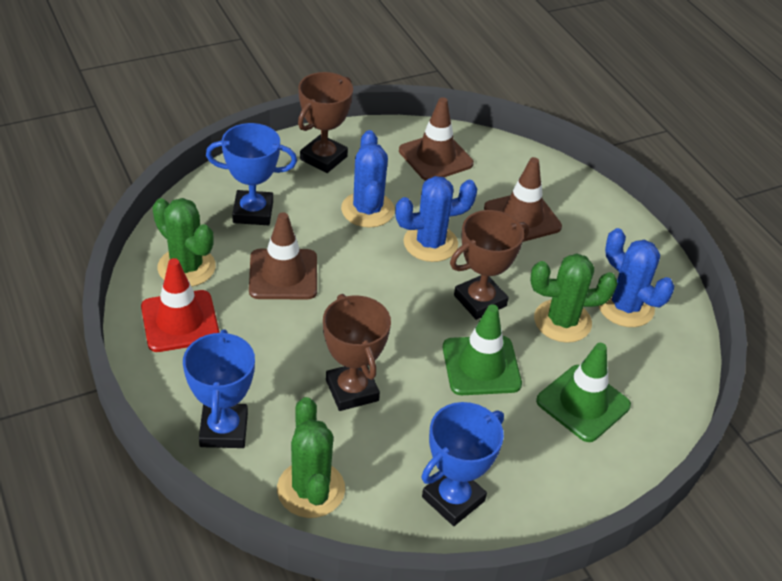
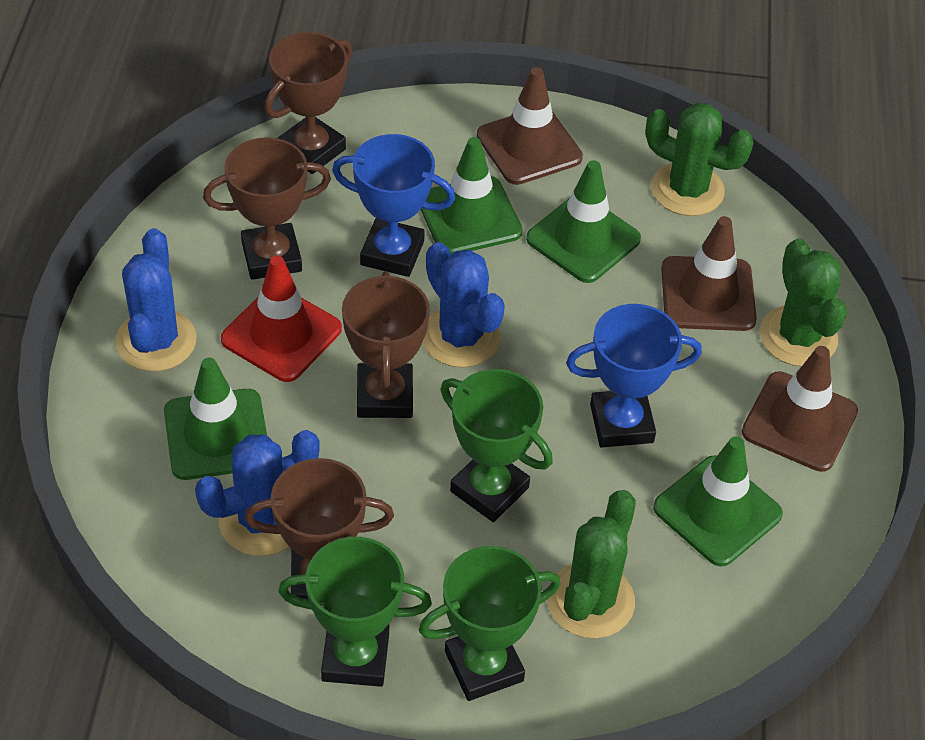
blue trophy: 3 -> 2
brown trophy: 3 -> 4
green traffic cone: 2 -> 4
green trophy: 0 -> 3

